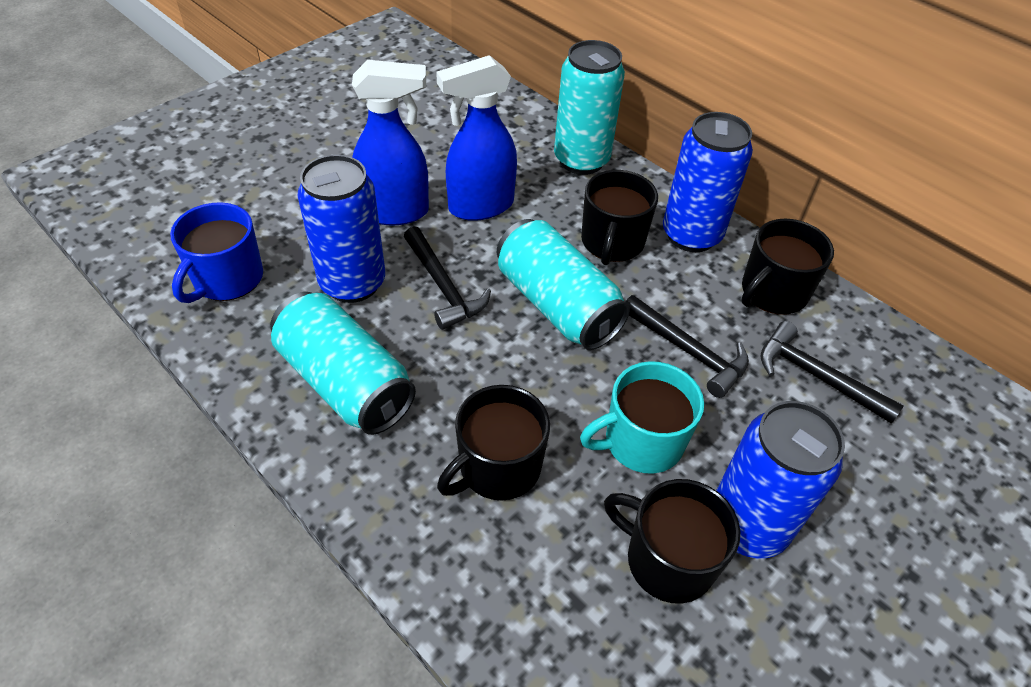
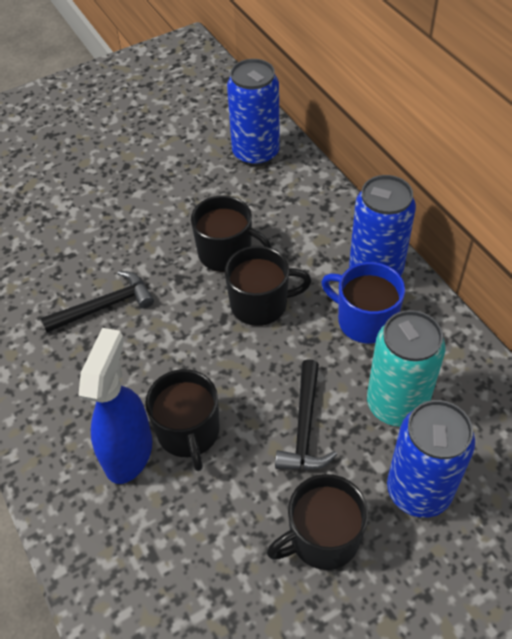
black hammer: 3 -> 2
blue spray bottle: 2 -> 1
turquoise can: 3 -> 1
turquoise mug: 1 -> 0

